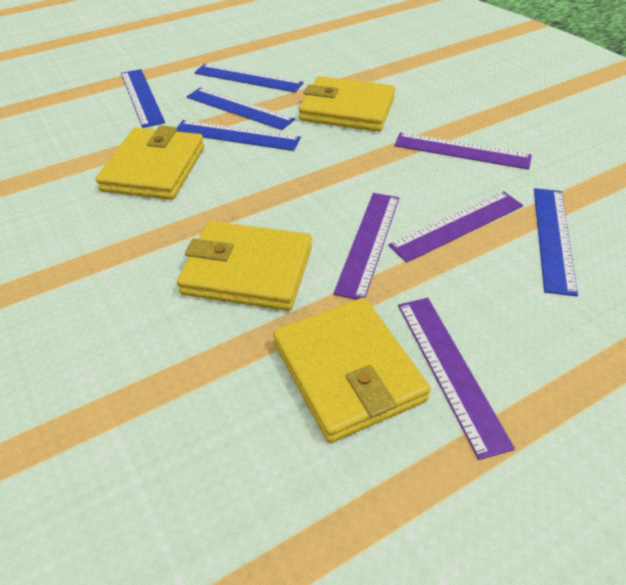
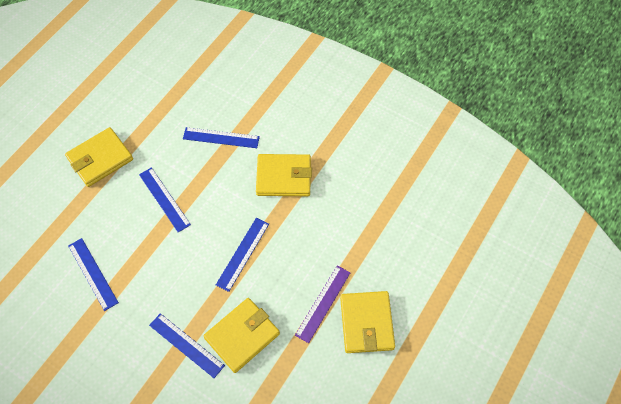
purple ruler: 4 -> 1

